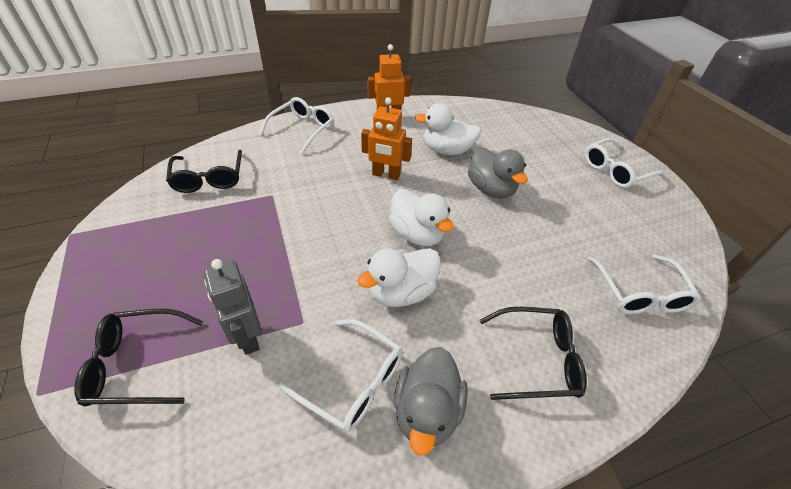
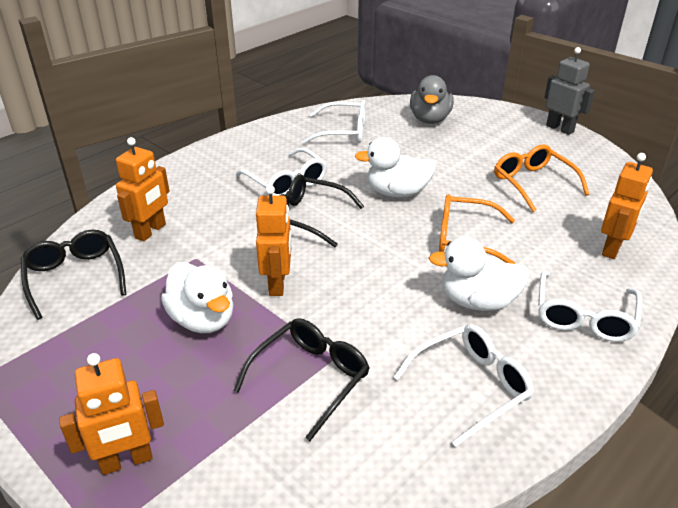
grey duck: 2 -> 1
orange glasses: 0 -> 2
orange robot: 2 -> 4

